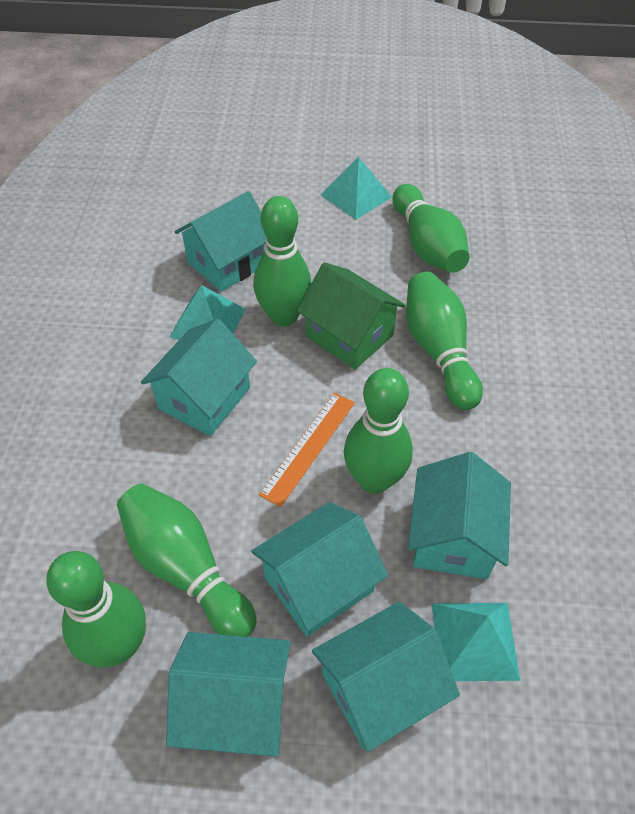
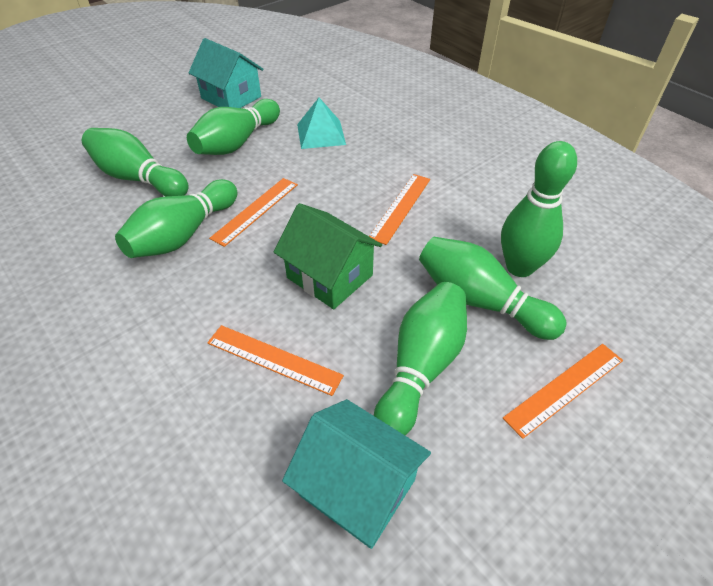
orange ruler: 1 -> 4
turquoise house: 6 -> 2
turquoise pyramid: 3 -> 1

